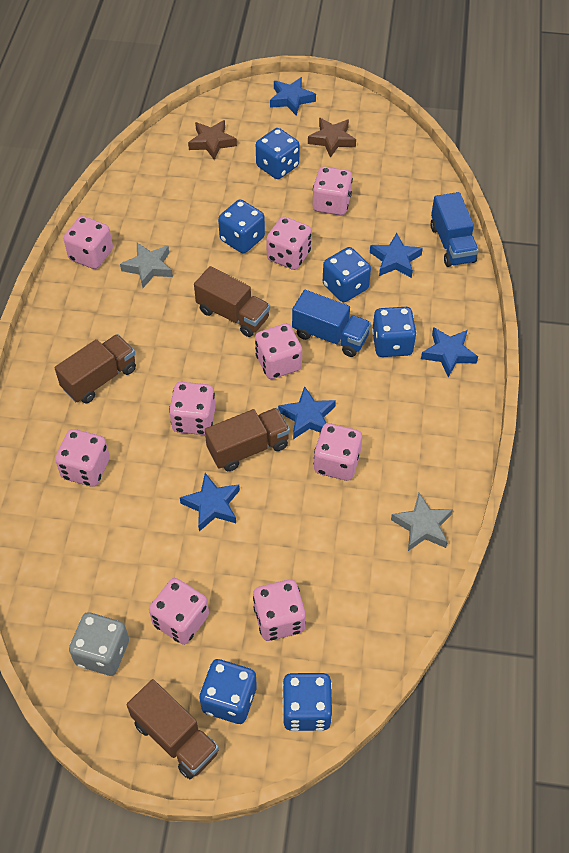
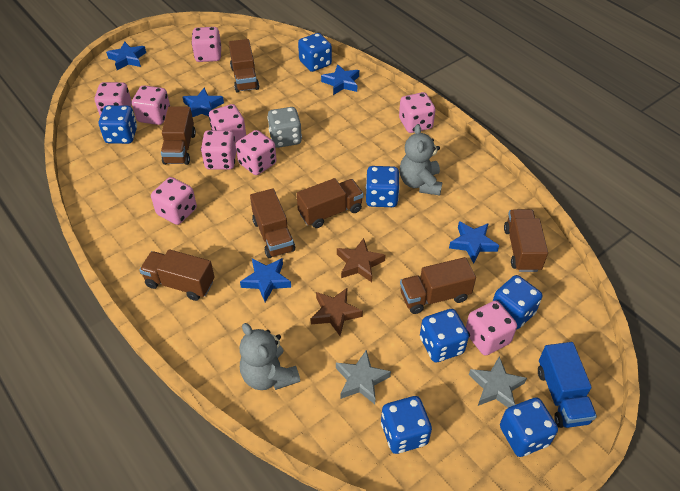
blue dice: 6 -> 7
blue truck: 2 -> 1
brown truck: 4 -> 7
grey teddy bear: 0 -> 2

